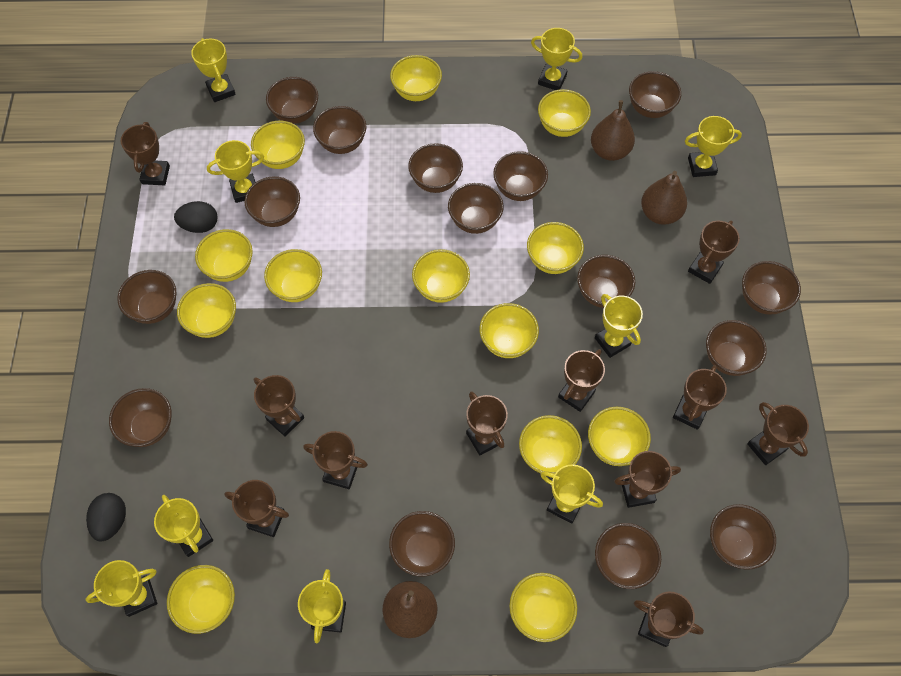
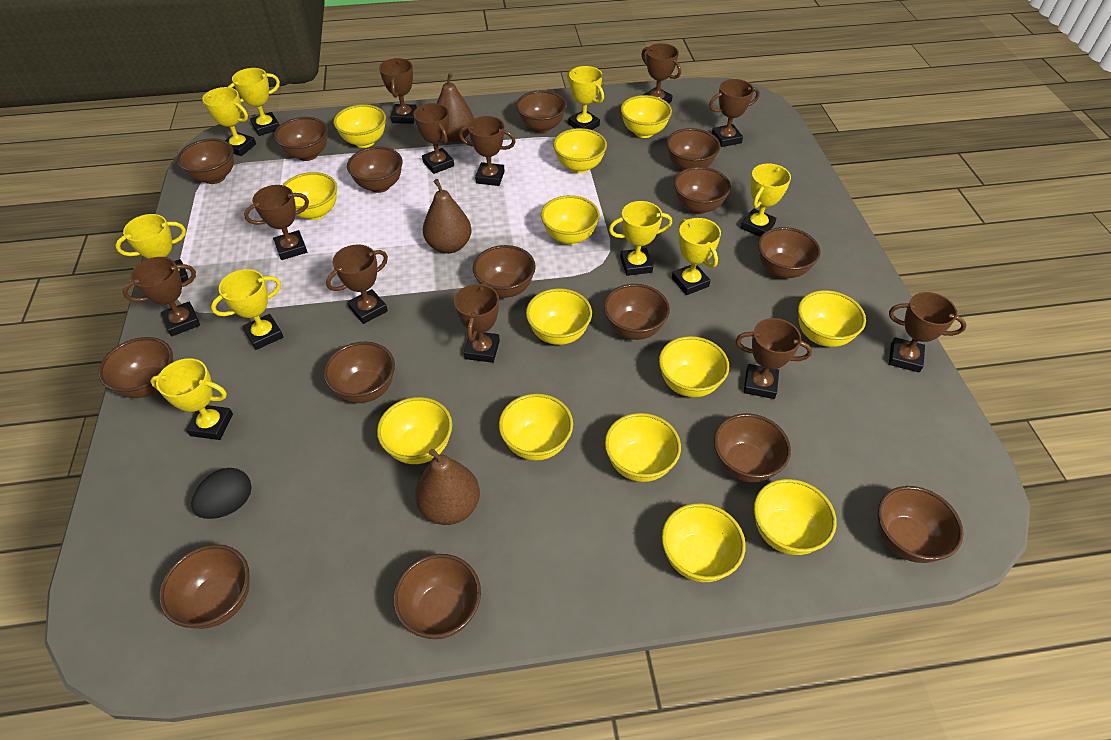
black egg: 2 -> 1

